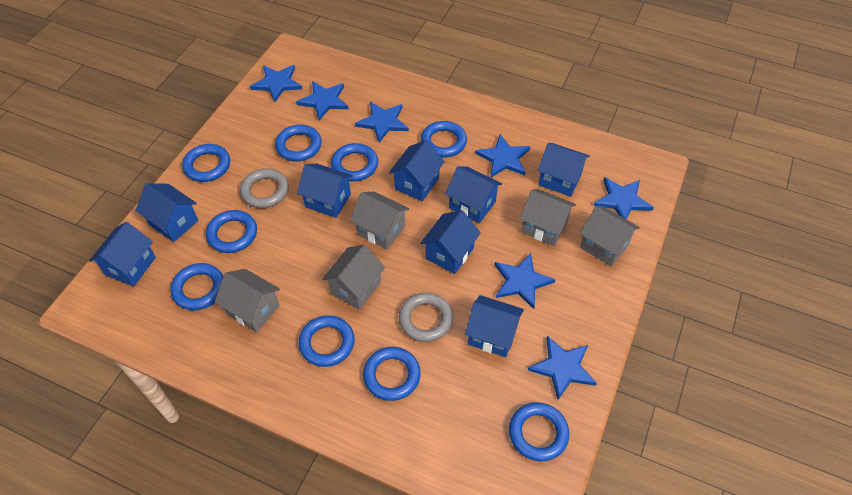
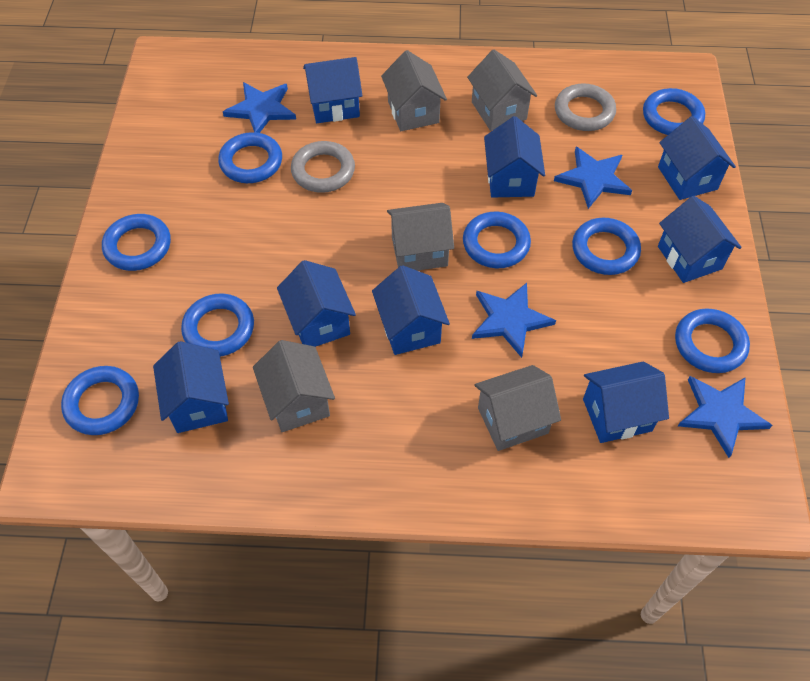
blue ring: 9 -> 8
blue star: 7 -> 4

